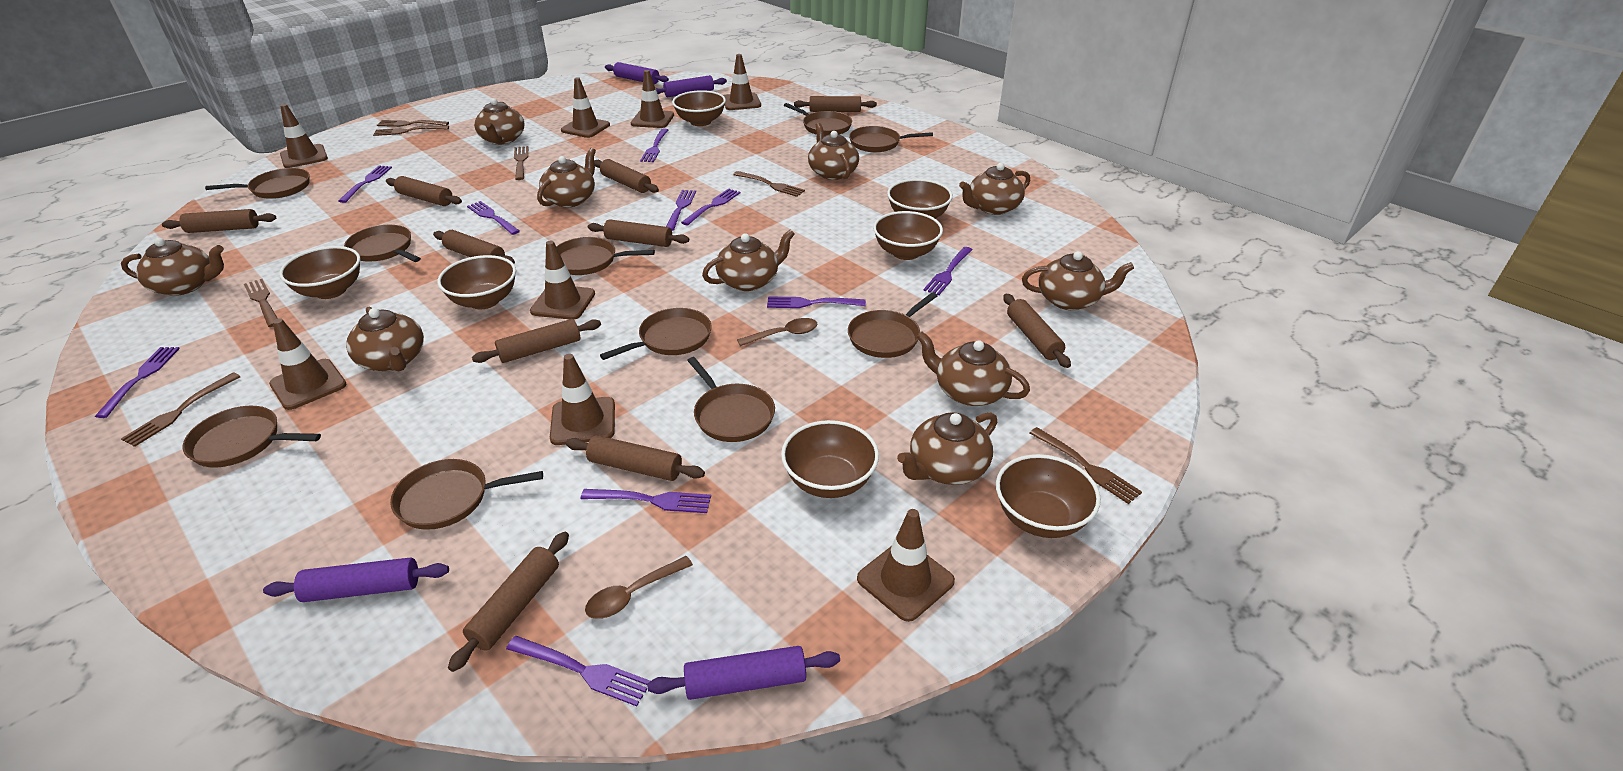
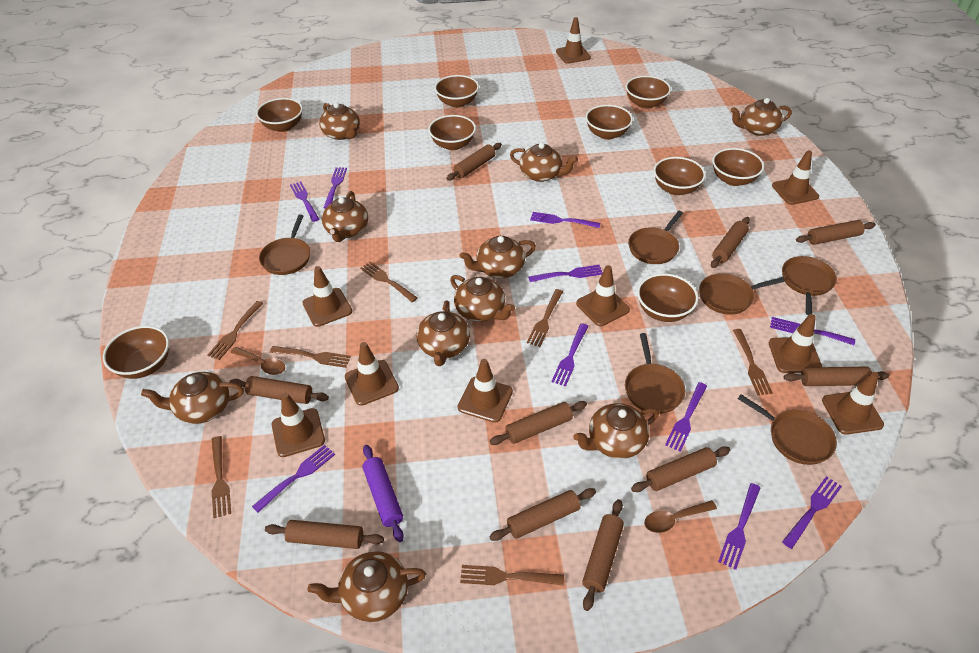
brown bowl: 7 -> 9
brown pan: 10 -> 6
brown traffic cone: 8 -> 9
purple rolling pin: 4 -> 1

